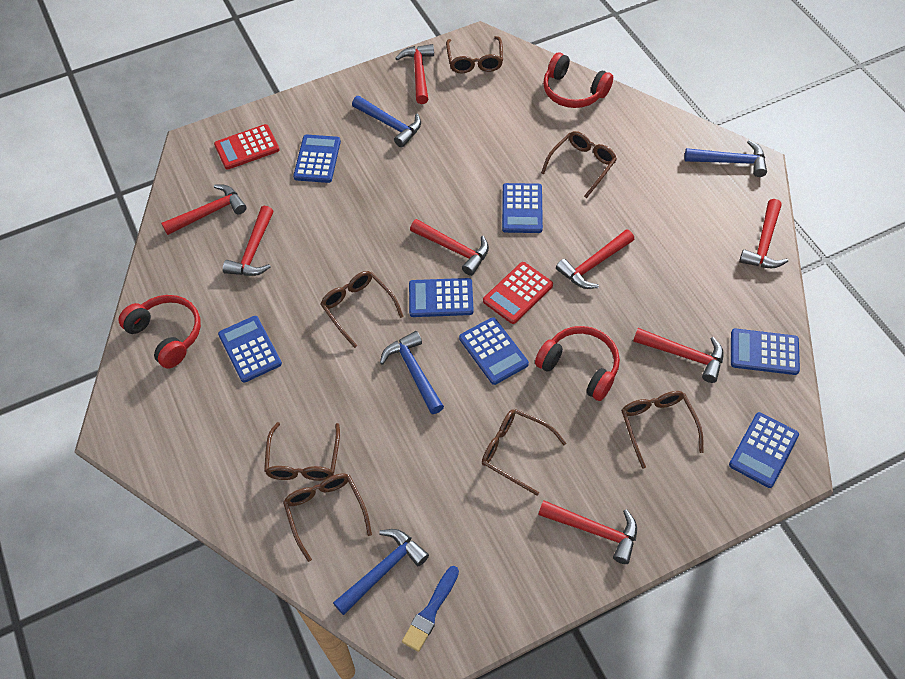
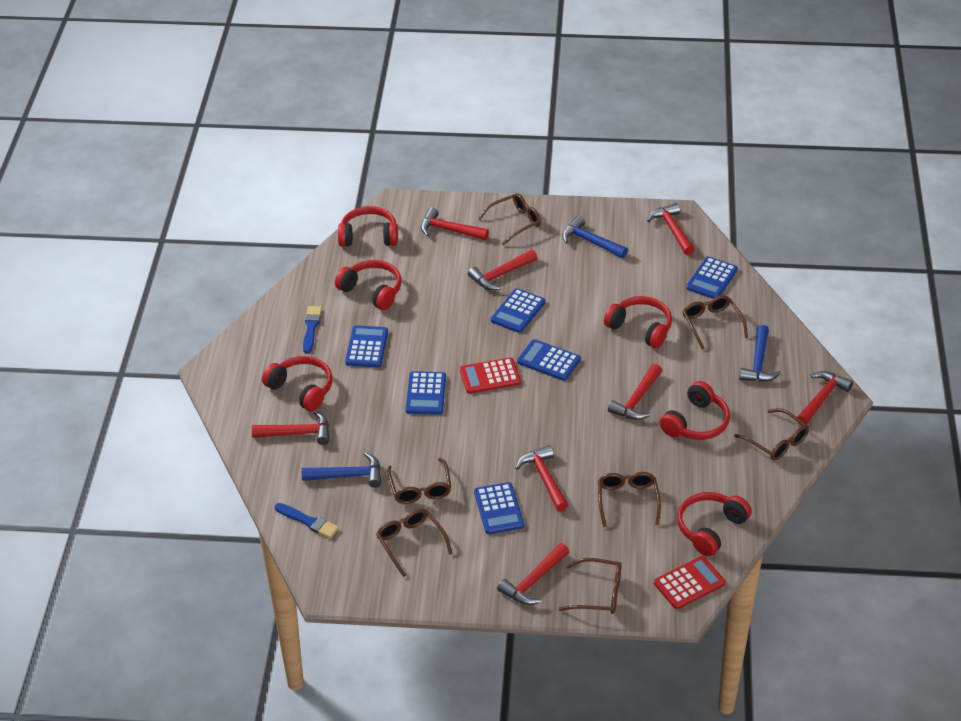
blue brush: 1 -> 2
blue calculator: 7 -> 6
blue hammer: 4 -> 3
red headphones: 3 -> 6

